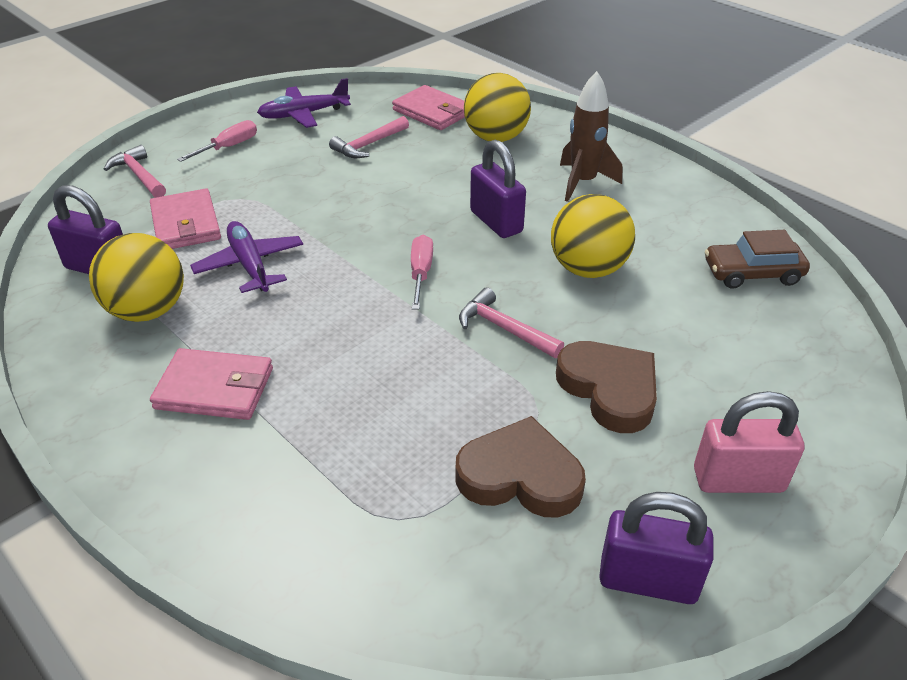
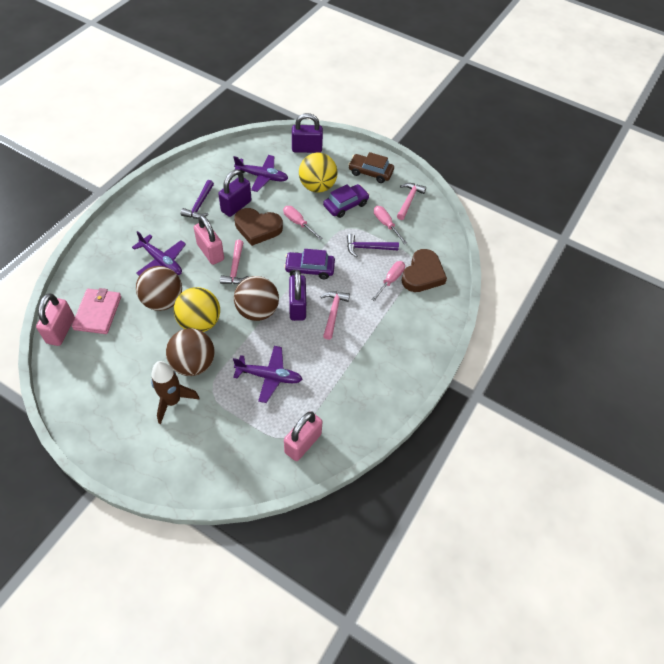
brown ball: 0 -> 3
pink padlock: 1 -> 3
pink screwdriver: 2 -> 3
pink wallet: 3 -> 1
purple car: 0 -> 2
purple hammer: 0 -> 2
purple plane: 2 -> 3
yellow ball: 3 -> 2

